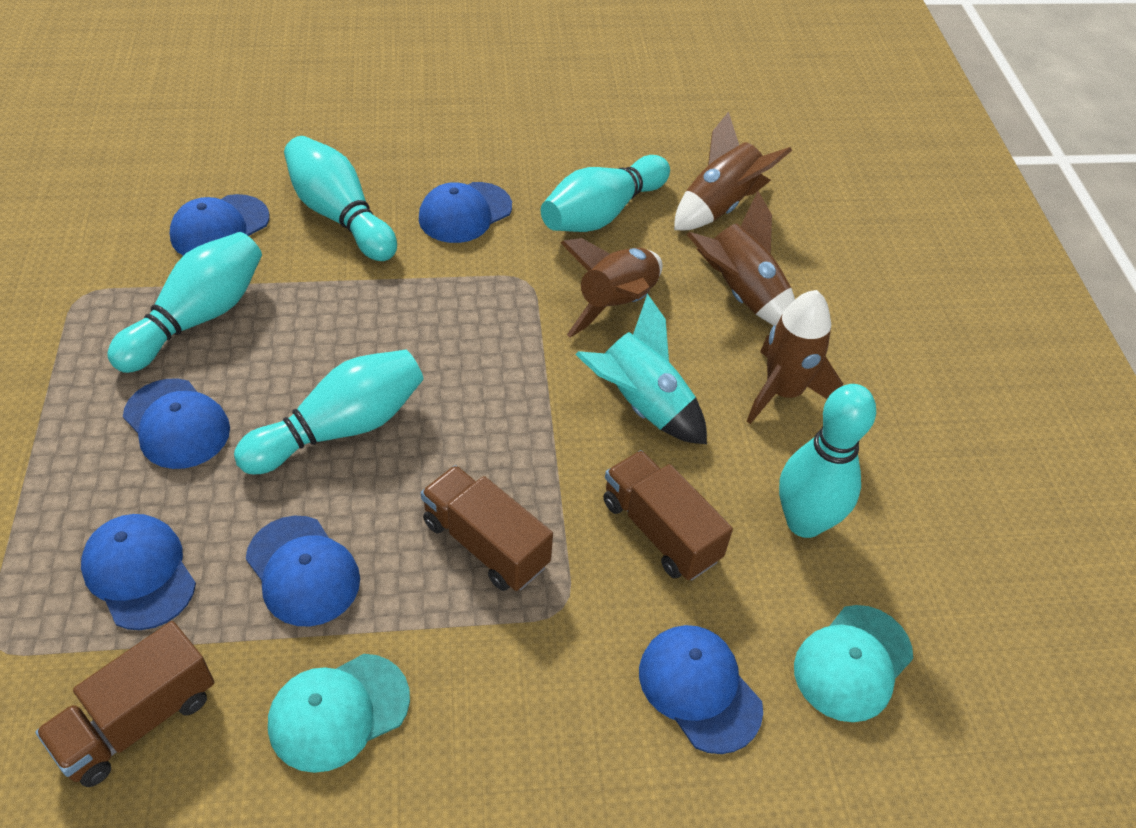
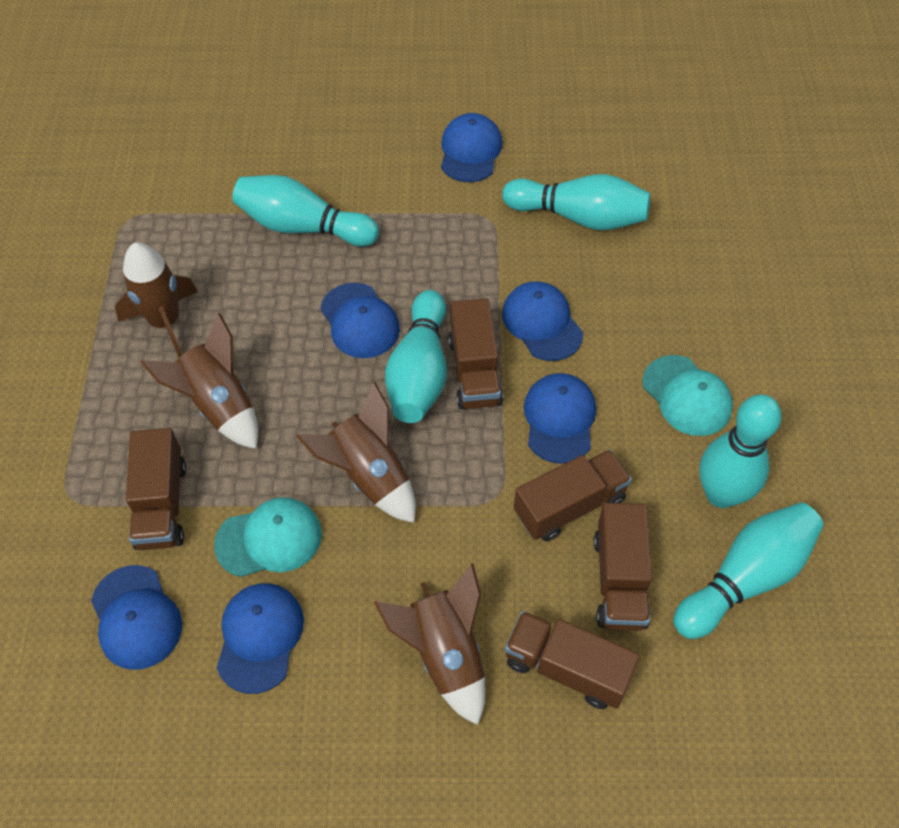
brown truck: 3 -> 5
turquoise rocket: 1 -> 0

